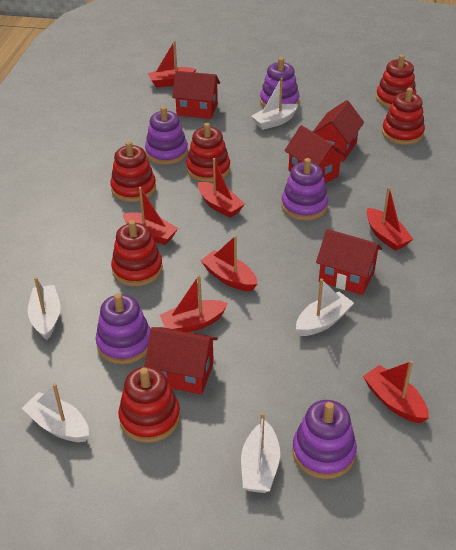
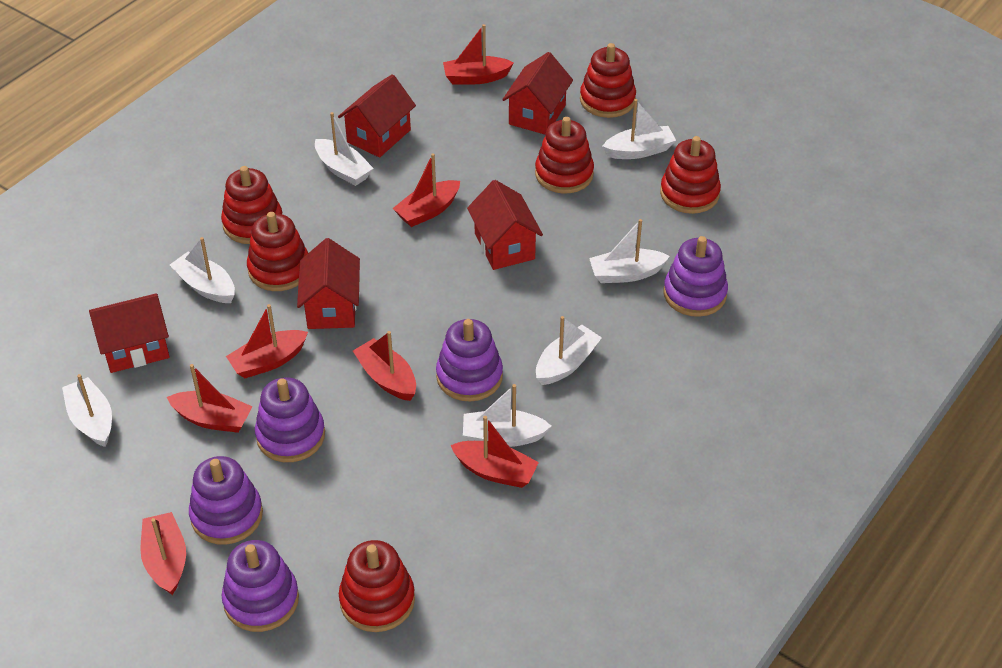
white boat: 5 -> 7

